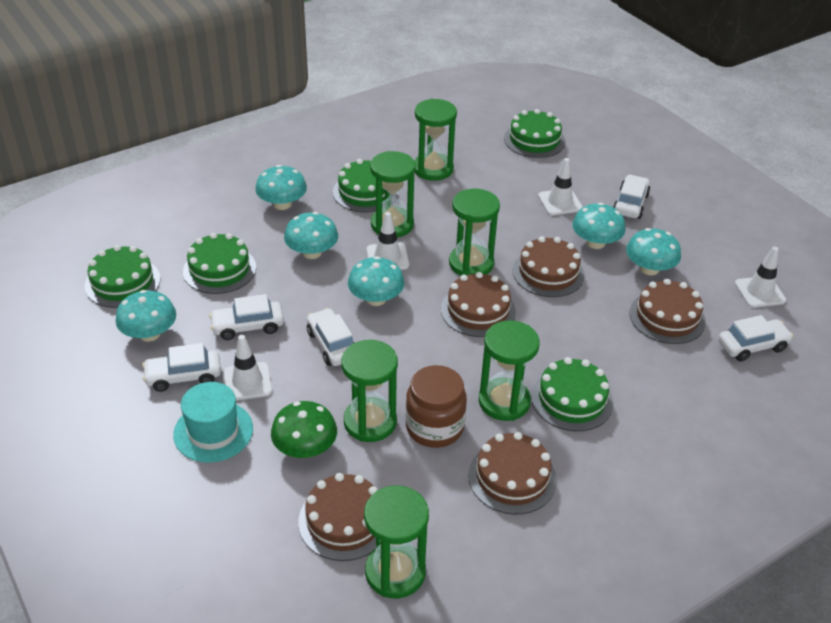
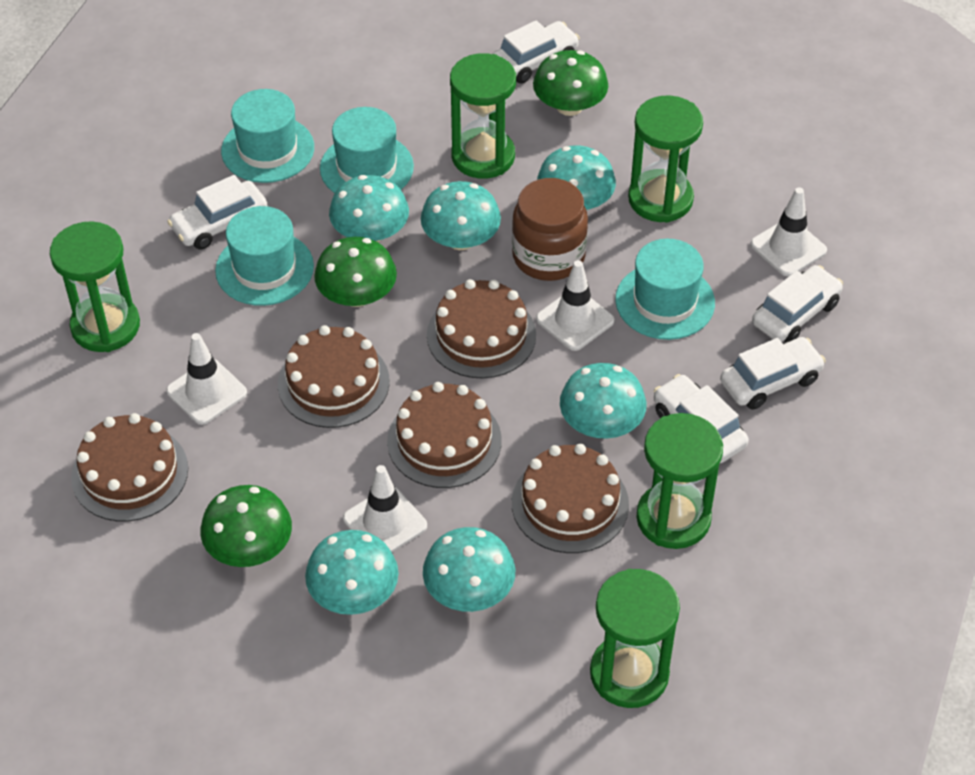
green cake: 5 -> 0
green hourglass: 6 -> 5
green mushroom: 1 -> 3
turquoise hat: 1 -> 4

